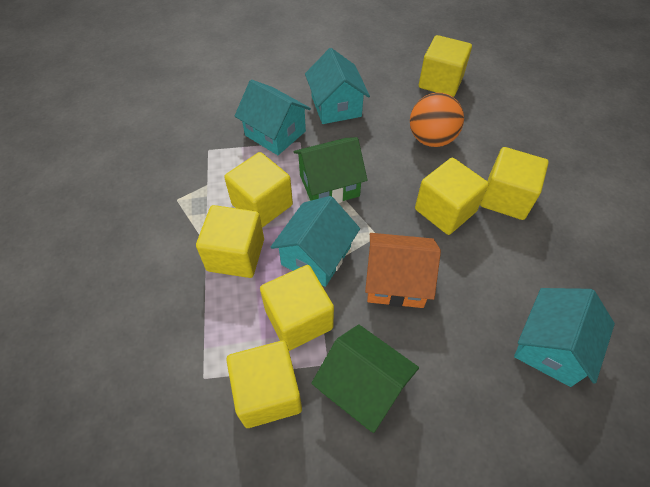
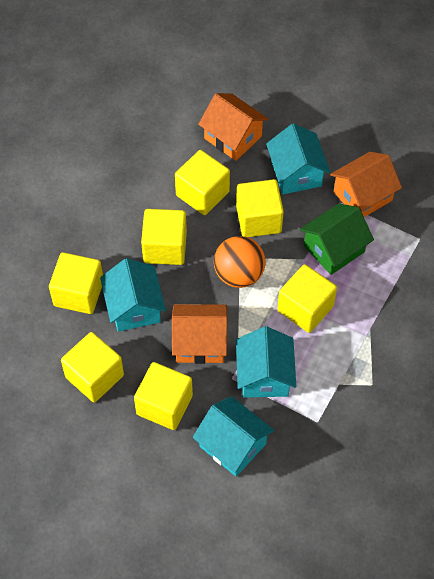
green house: 2 -> 1
orange house: 1 -> 3

